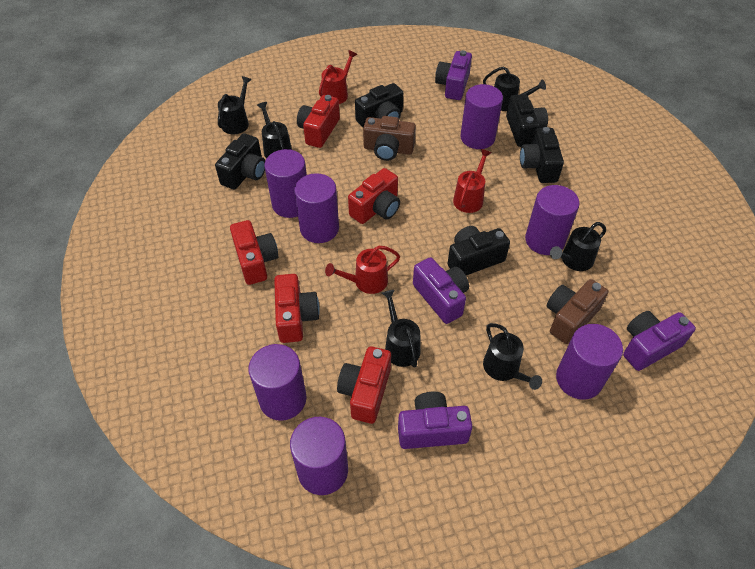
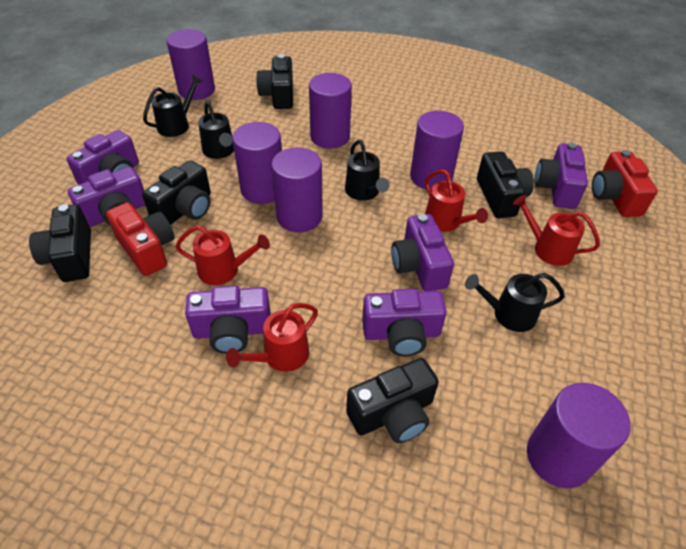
black watering can: 6 -> 4
brown camera: 2 -> 0
purple camera: 4 -> 6
purple cylinder: 7 -> 6
red camera: 5 -> 2
red watering can: 3 -> 4

